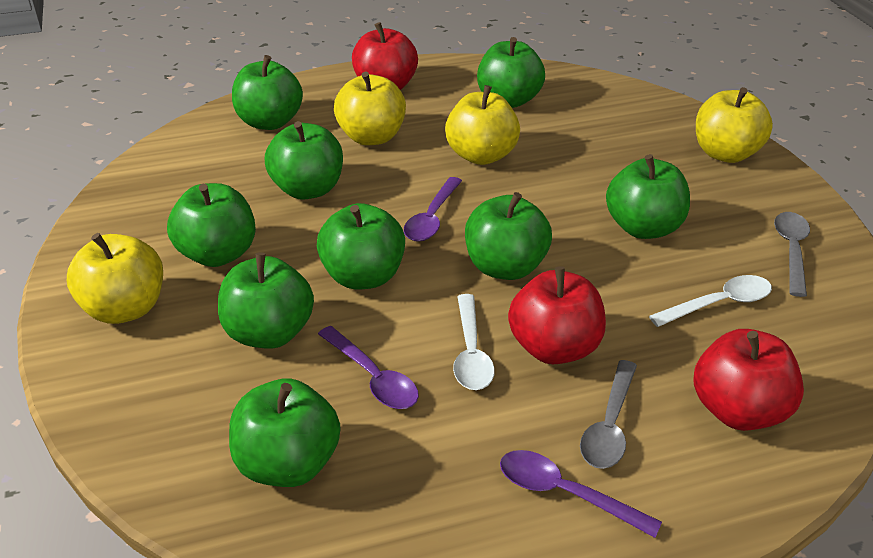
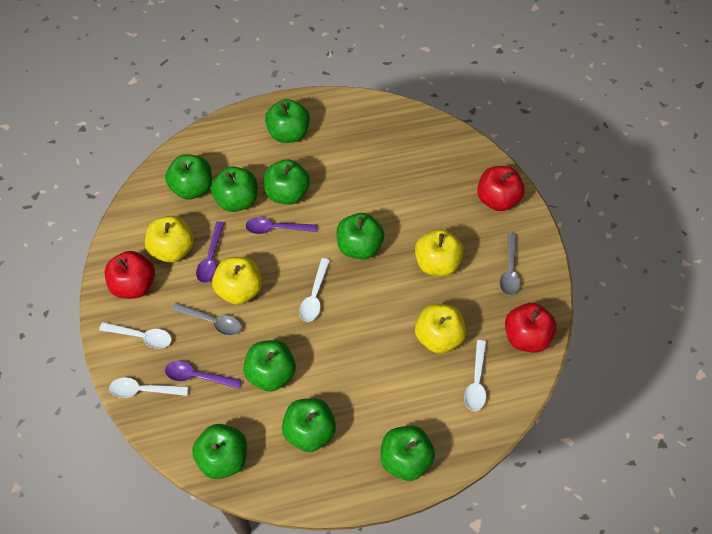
white spoon: 2 -> 4

